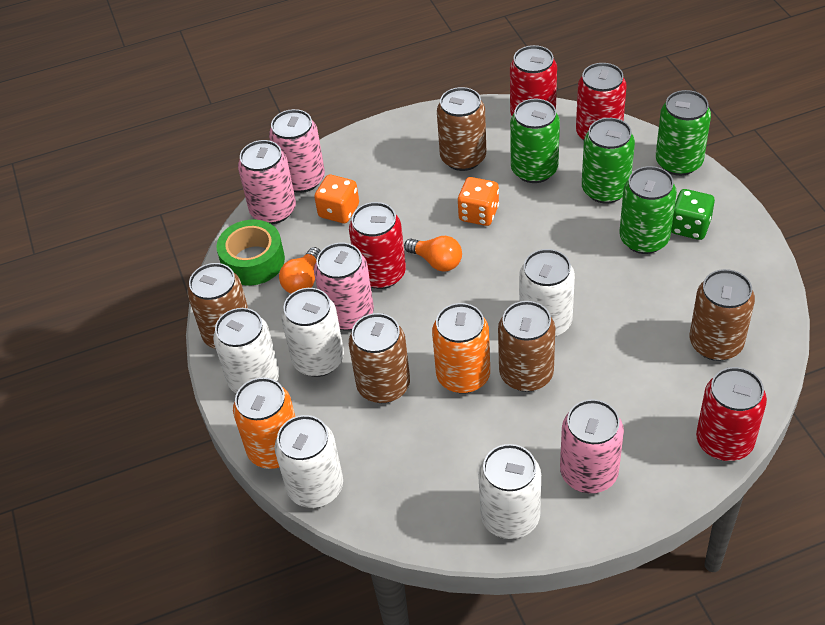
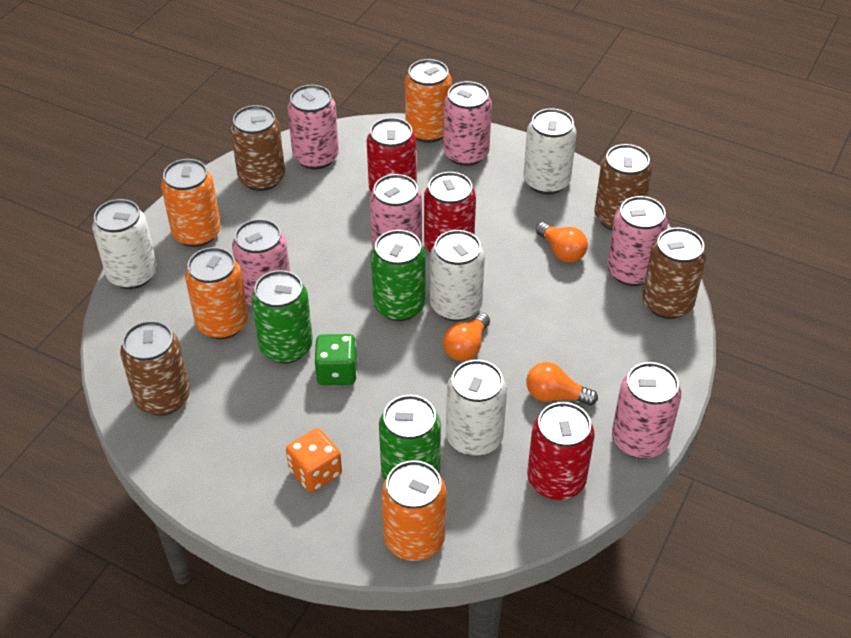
brown can: 5 -> 4
green can: 4 -> 3
green tape: 1 -> 0
orange can: 2 -> 4
orange dice: 2 -> 1
orange light bulb: 2 -> 3
pink can: 4 -> 6
red can: 4 -> 3
white can: 5 -> 4

